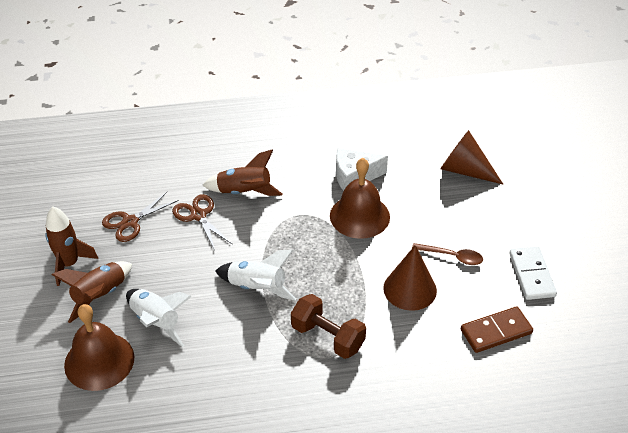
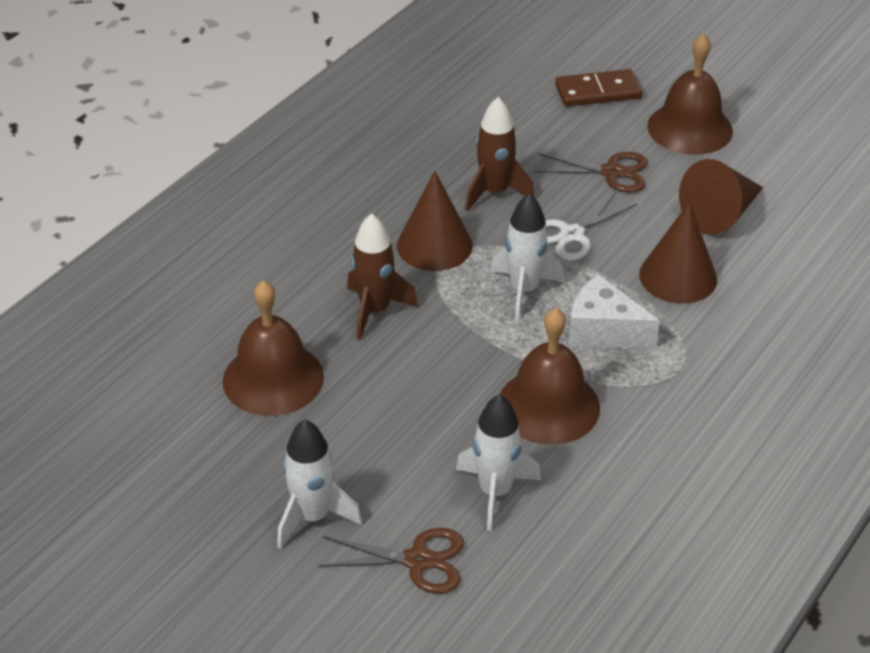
brown bell: 2 -> 3
brown cone: 2 -> 3
brown dumbbell: 1 -> 0
brown rocket: 3 -> 2
brown spoon: 1 -> 0
white domino: 1 -> 0
white rocket: 2 -> 3
white scissors: 0 -> 1

